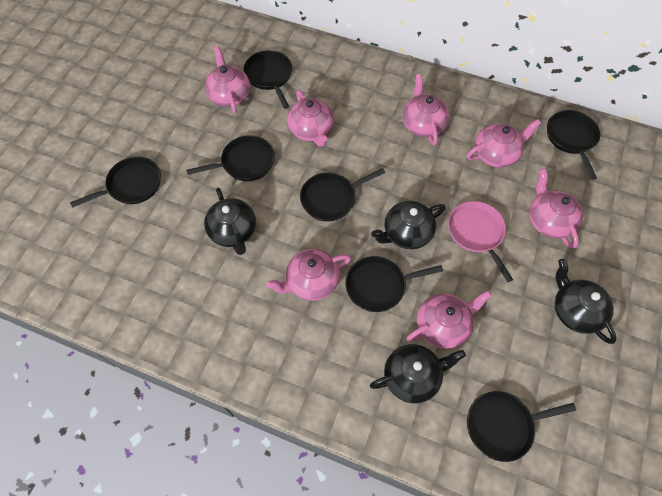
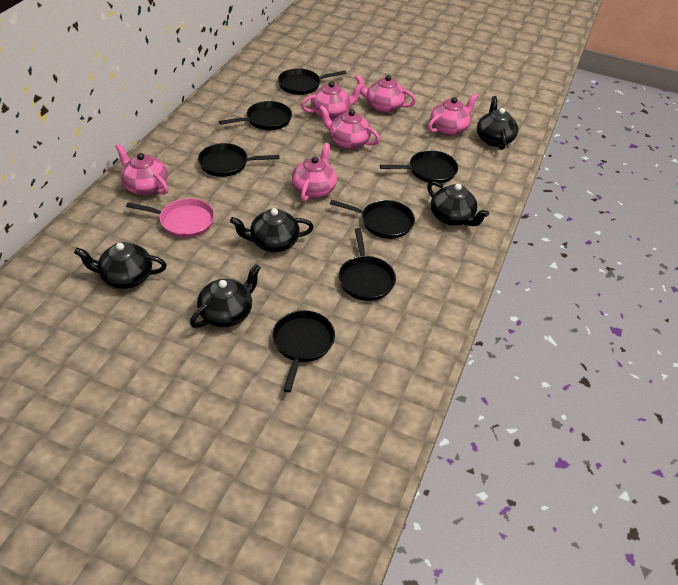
black teapot: 4 -> 5
pink teapot: 7 -> 6

